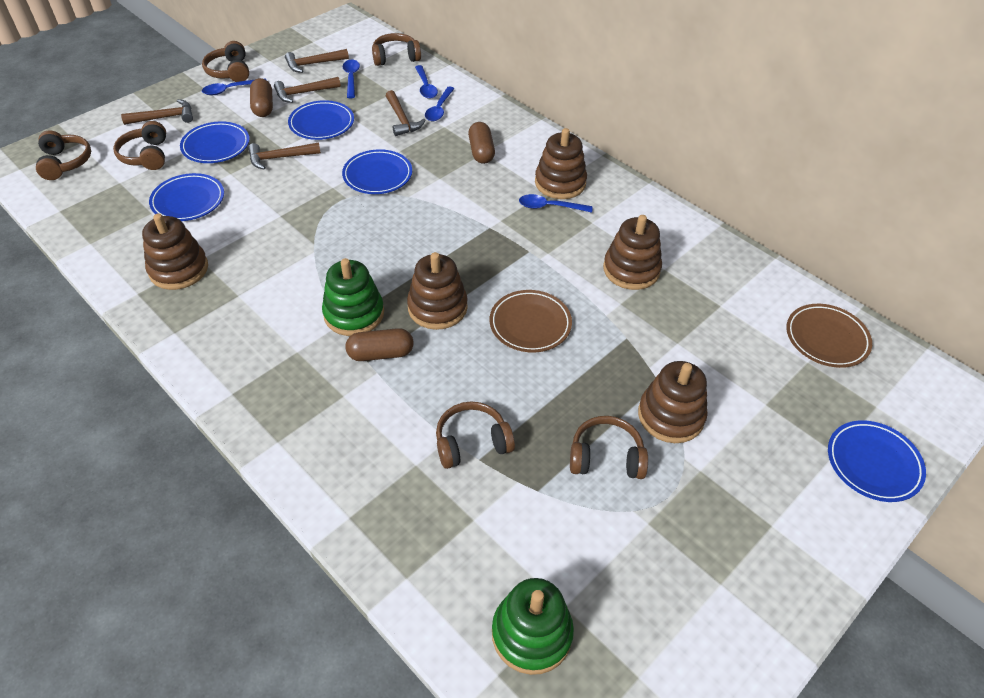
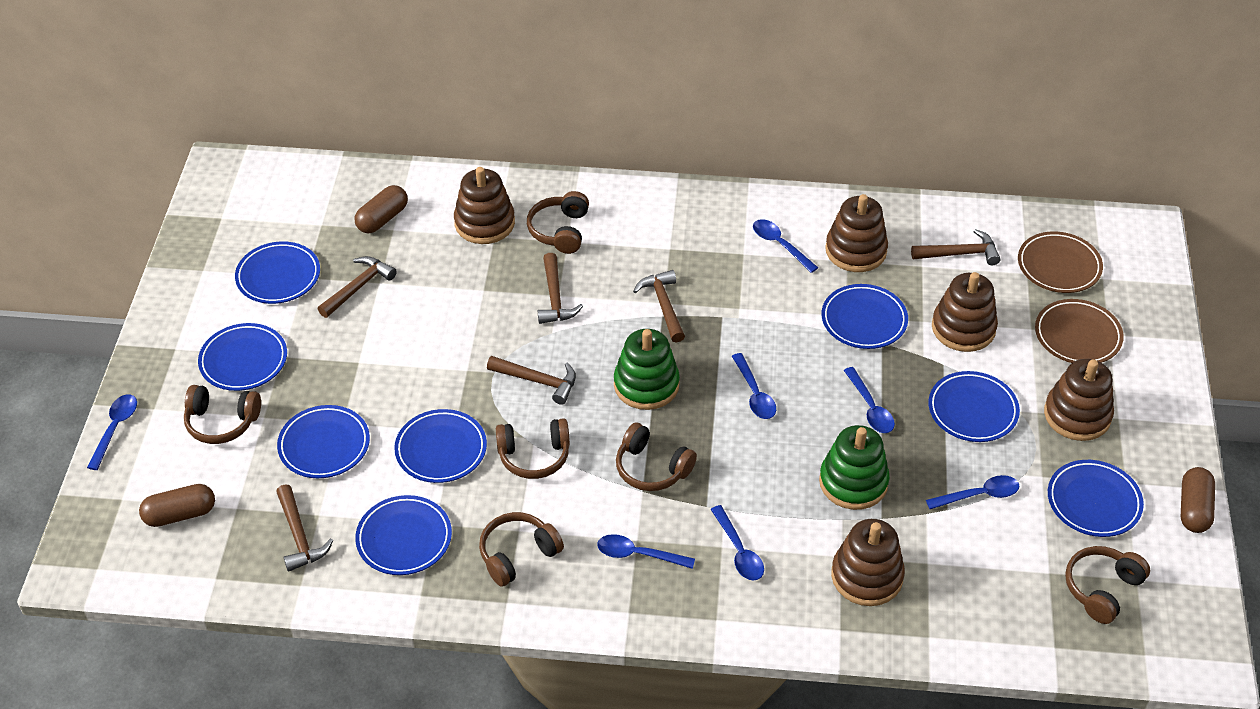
blue plate: 5 -> 8
blue spoon: 5 -> 7
brown hammer: 5 -> 6

